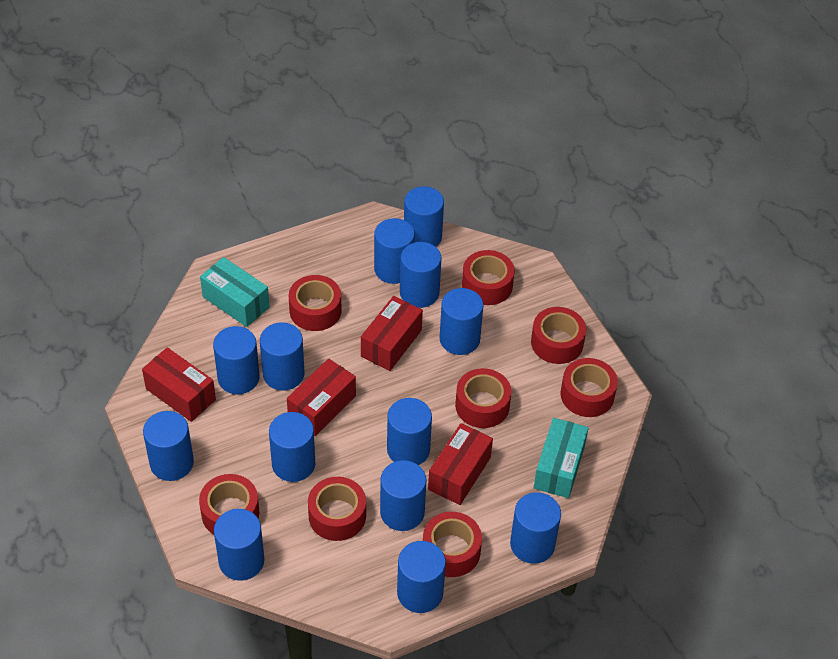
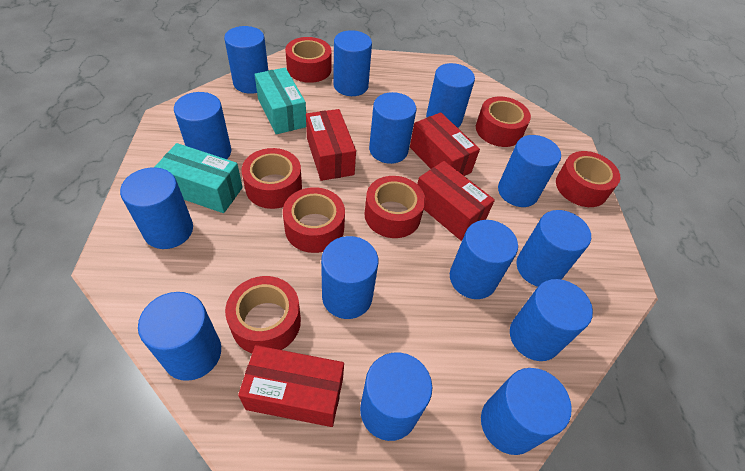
blue cylinder: 13 -> 14
red tape: 8 -> 7

